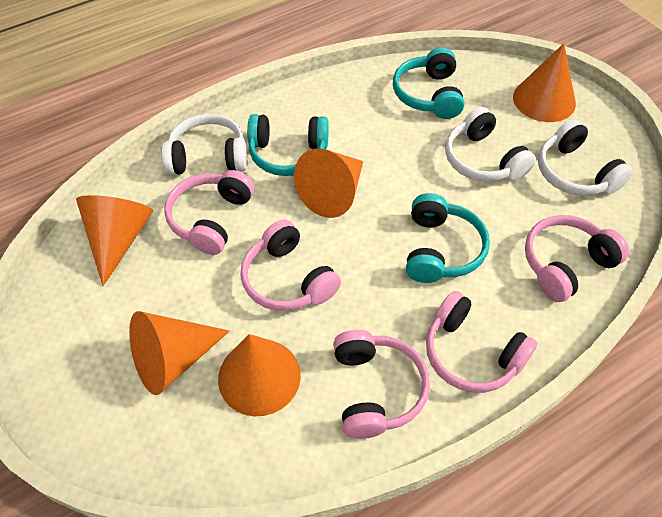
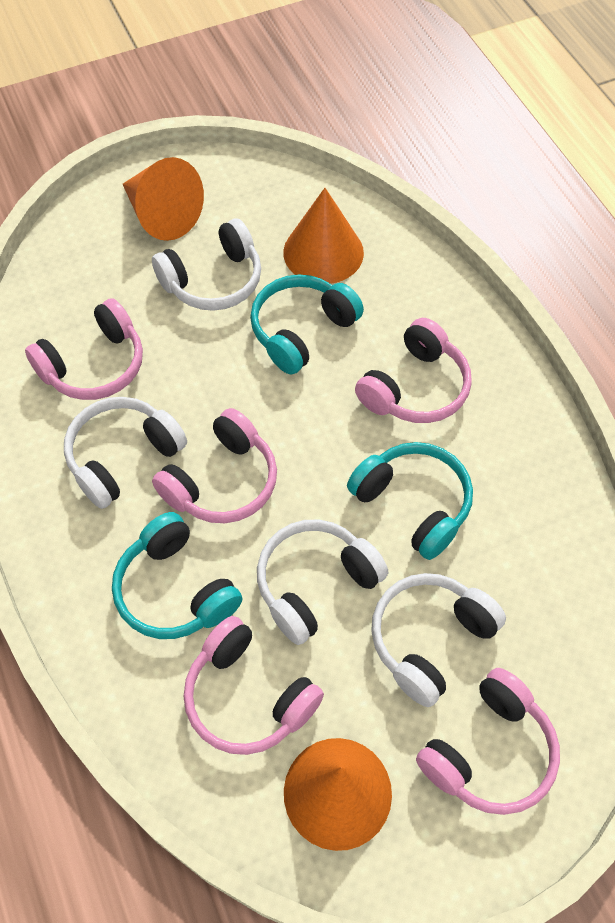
orange cone: 5 -> 3
white headphones: 3 -> 4

